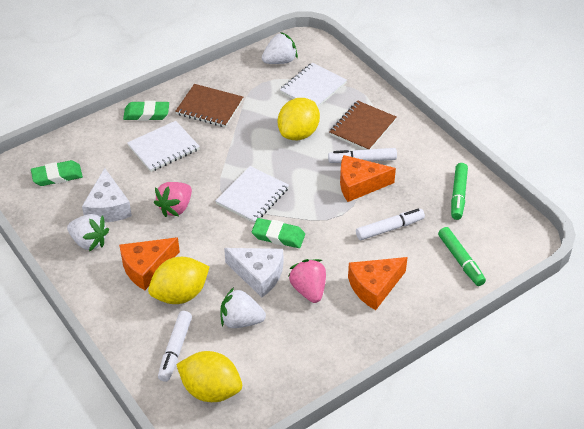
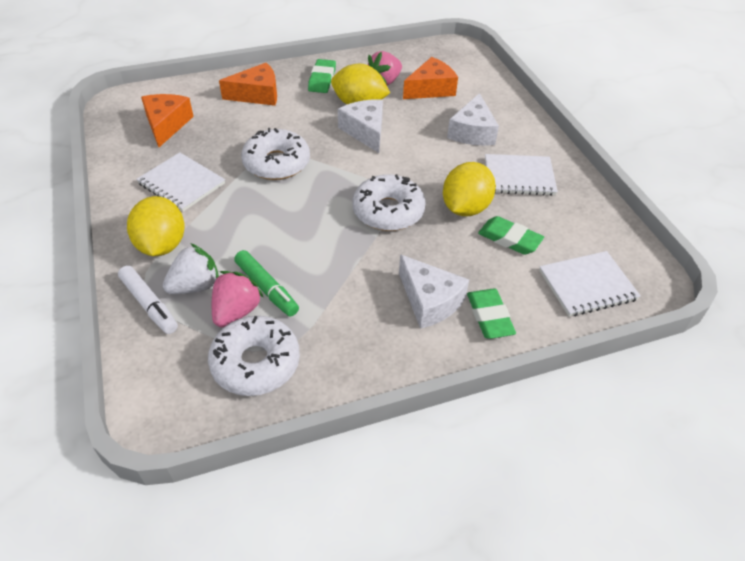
brown notebook: 2 -> 0
green marker: 2 -> 1
white cheese: 2 -> 3
white donut: 0 -> 3
white marker: 3 -> 1
white strawberry: 3 -> 1

